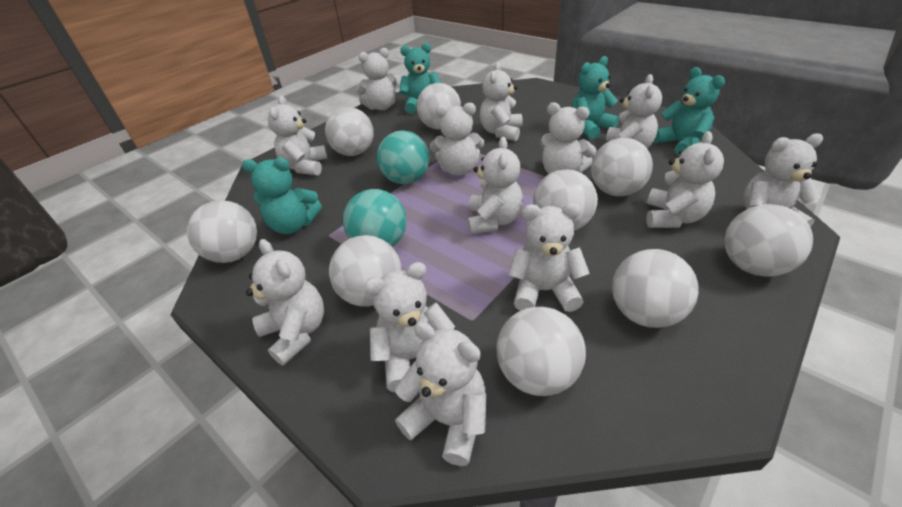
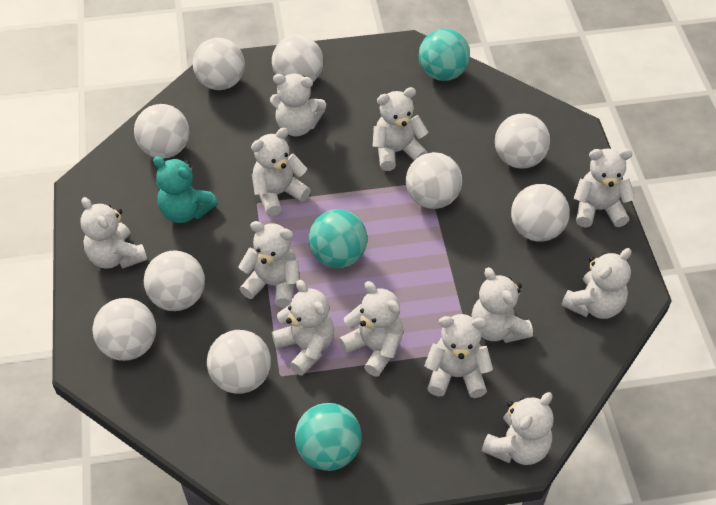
turquoise ball: 2 -> 3
turquoise teddy bear: 4 -> 1
white teddy bear: 13 -> 12

